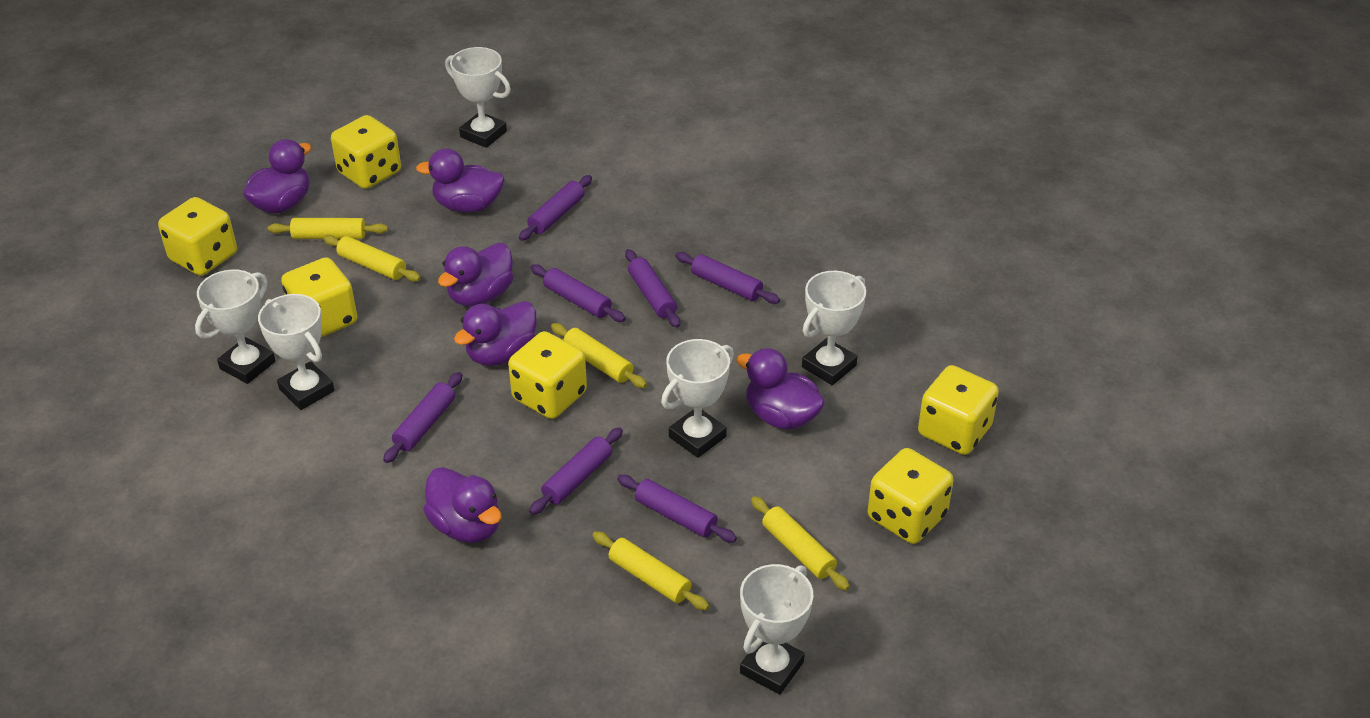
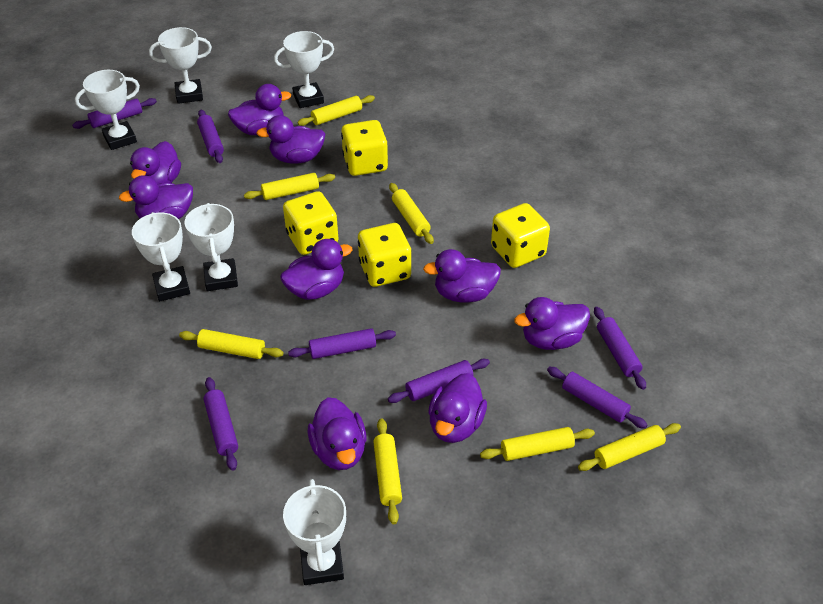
purple duck: 6 -> 9
yellow dice: 6 -> 4
yellow rolling pin: 5 -> 7

